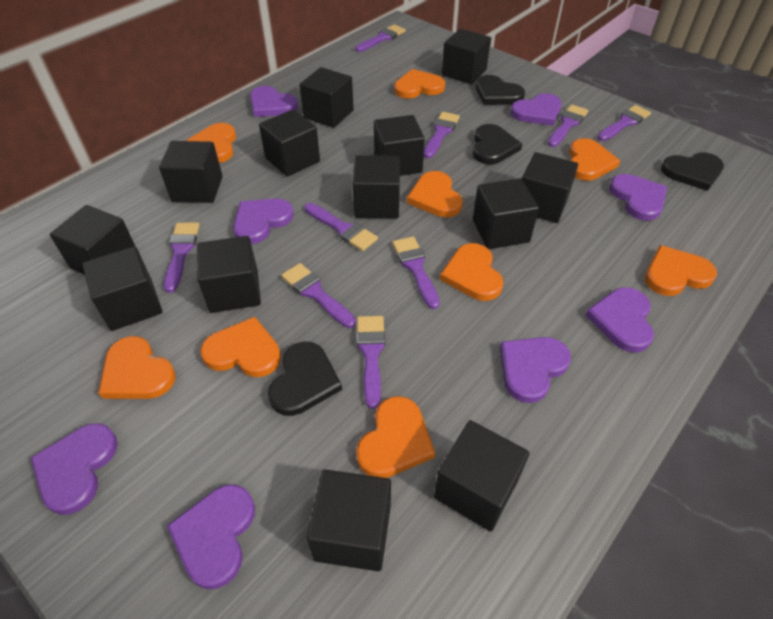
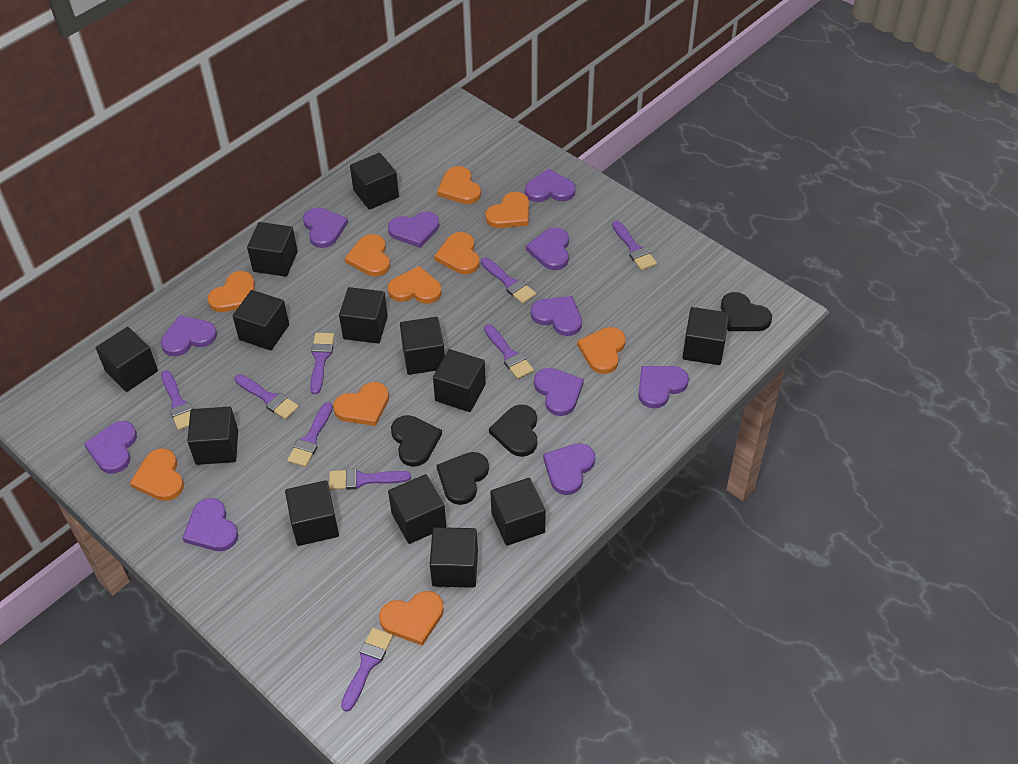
orange heart: 9 -> 10
purple heart: 8 -> 11

